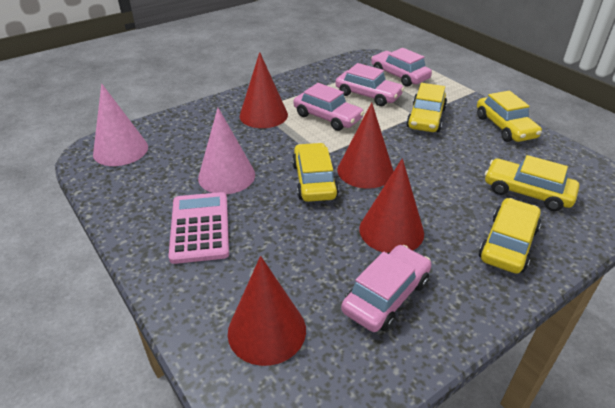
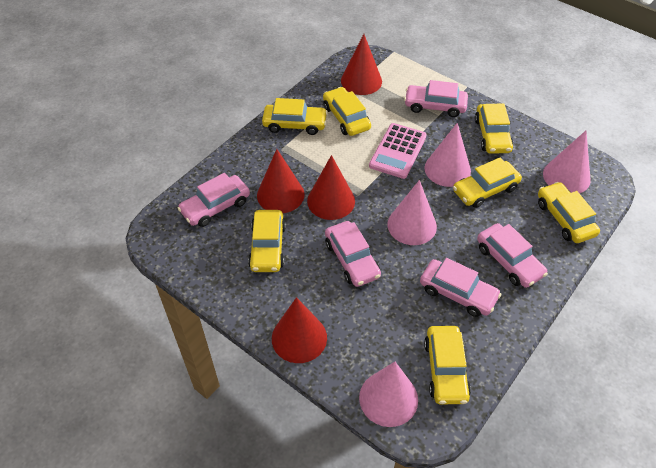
pink car: 4 -> 5
pink cone: 2 -> 4
yellow car: 5 -> 7

